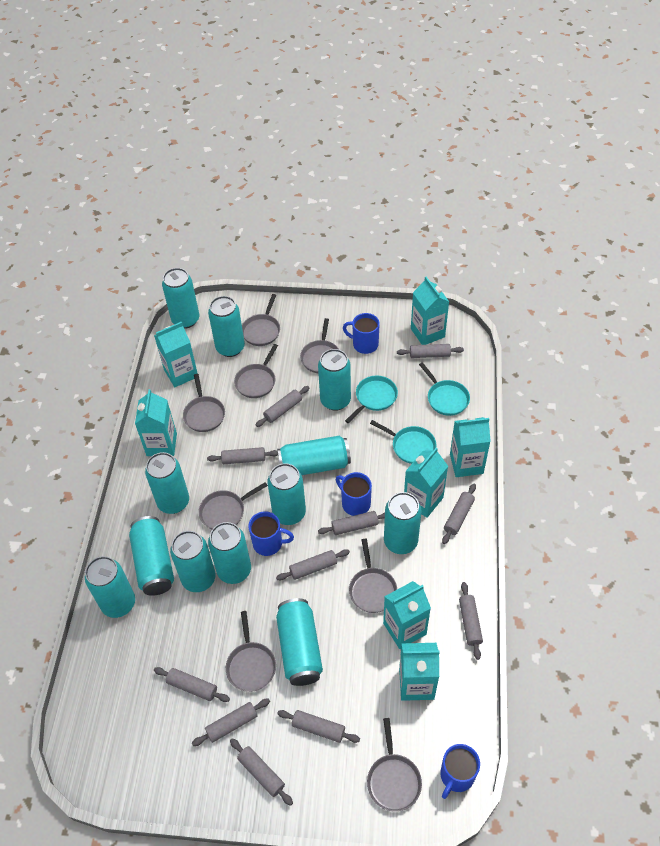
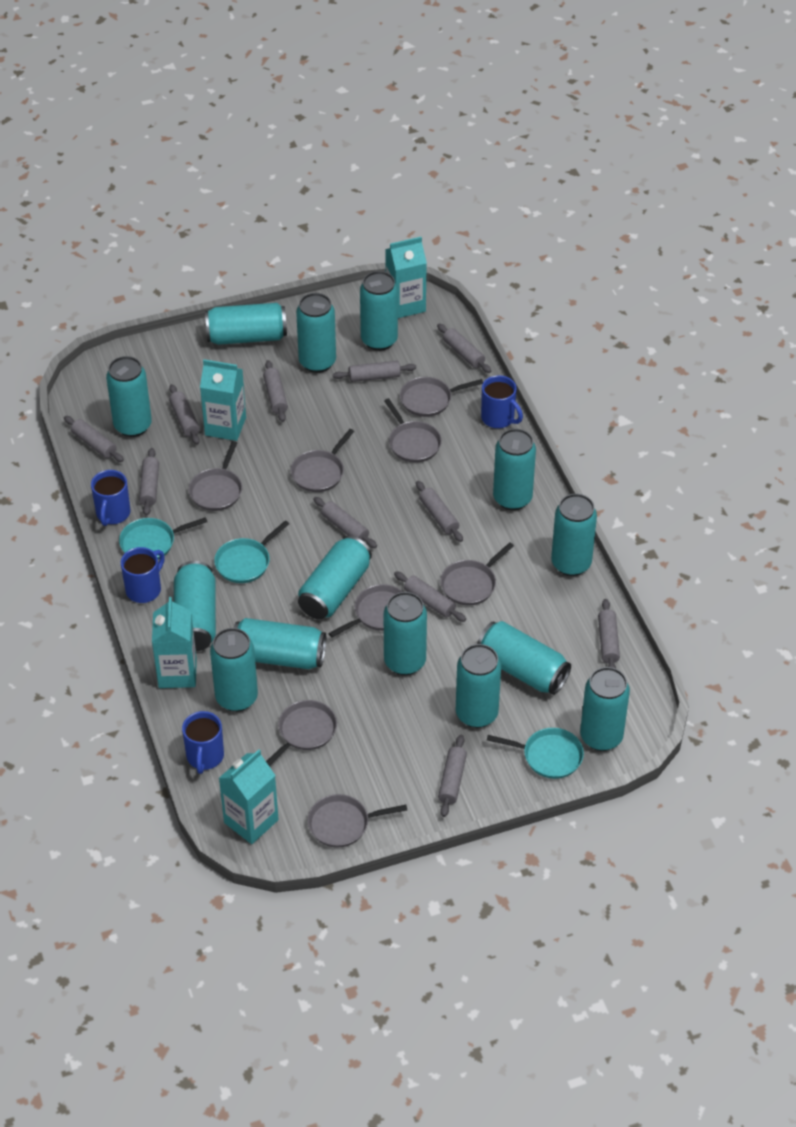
turquoise can: 12 -> 14
turquoise carton: 7 -> 4

